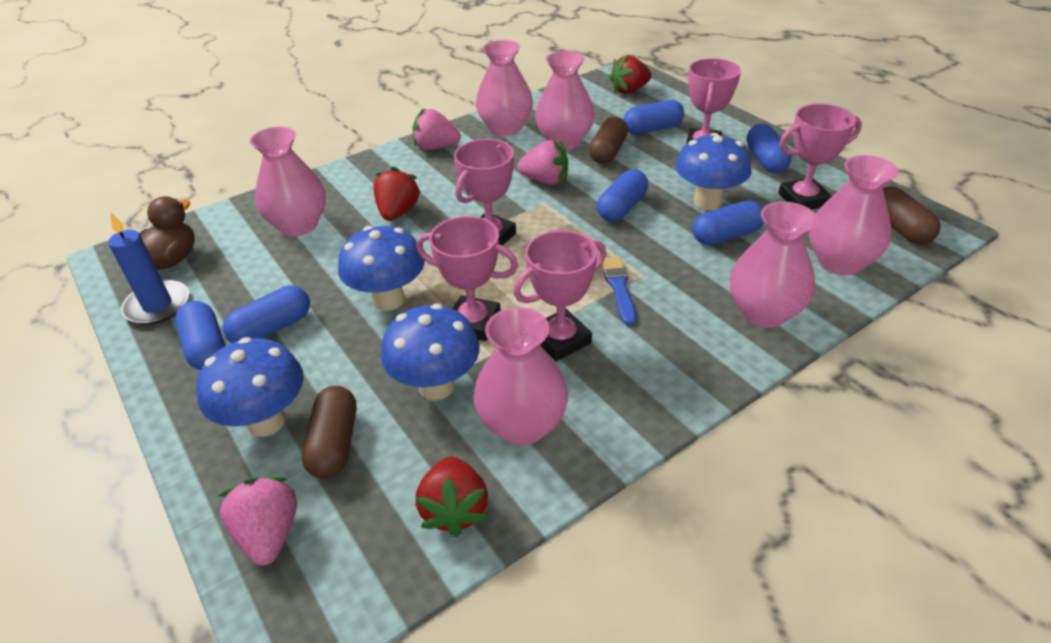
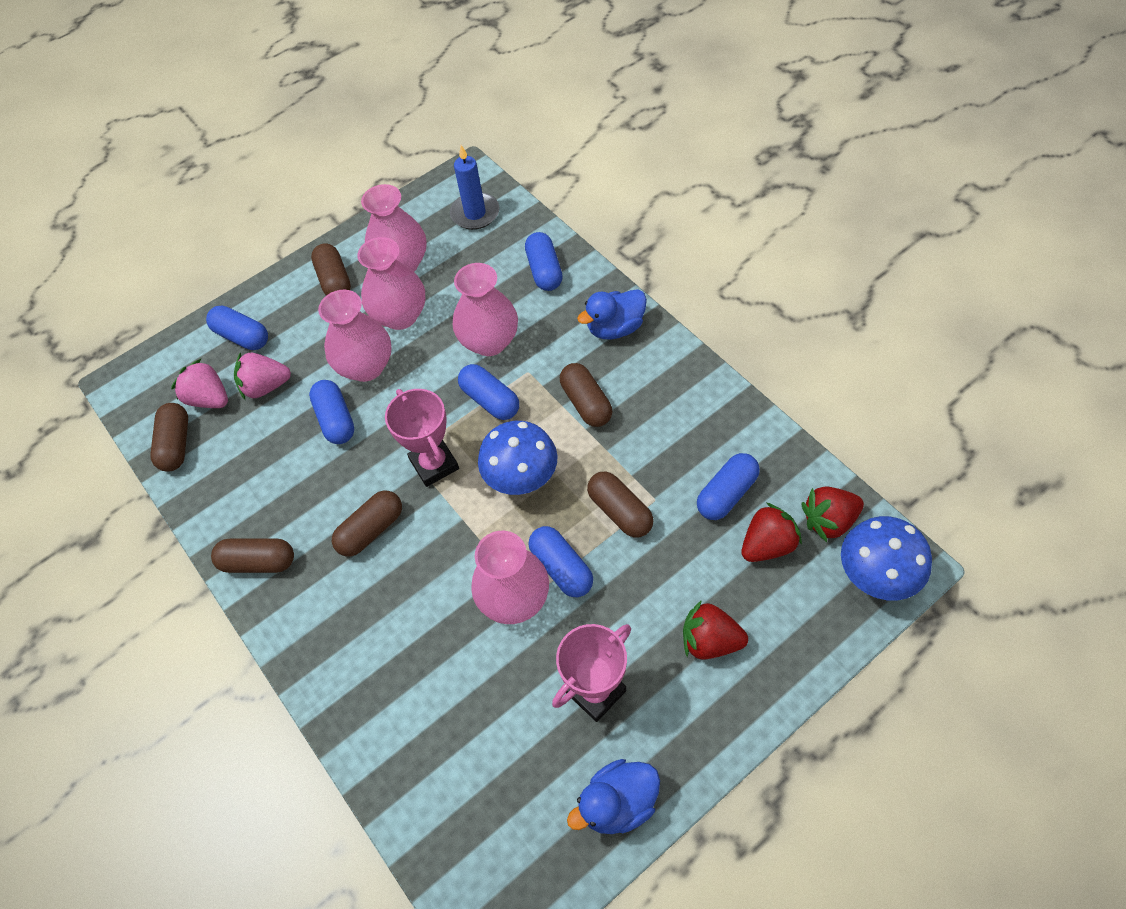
blue brush: 1 -> 0
blue duck: 0 -> 2
blue mushroom: 4 -> 2
brown capsule: 3 -> 6
brown duck: 1 -> 0
pink strawberry: 3 -> 2
pink trophy: 5 -> 2
pink vase: 6 -> 5

